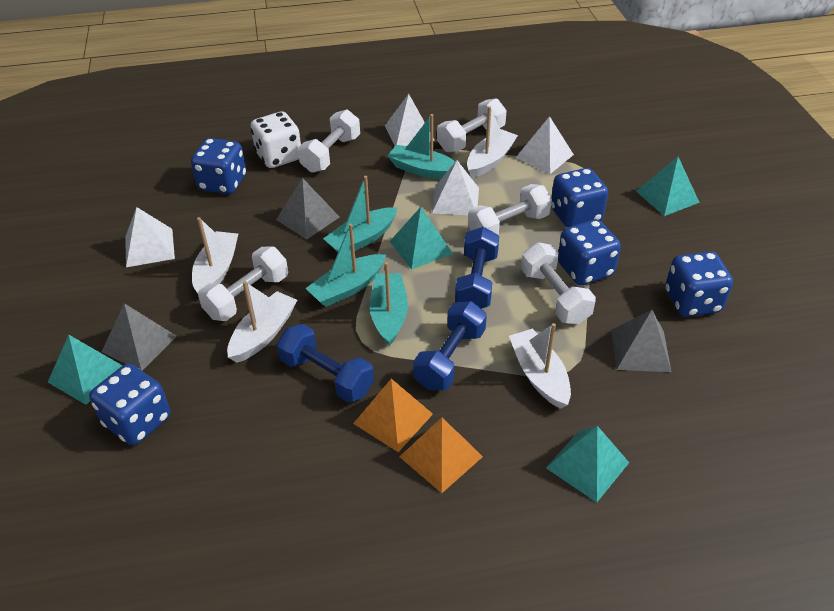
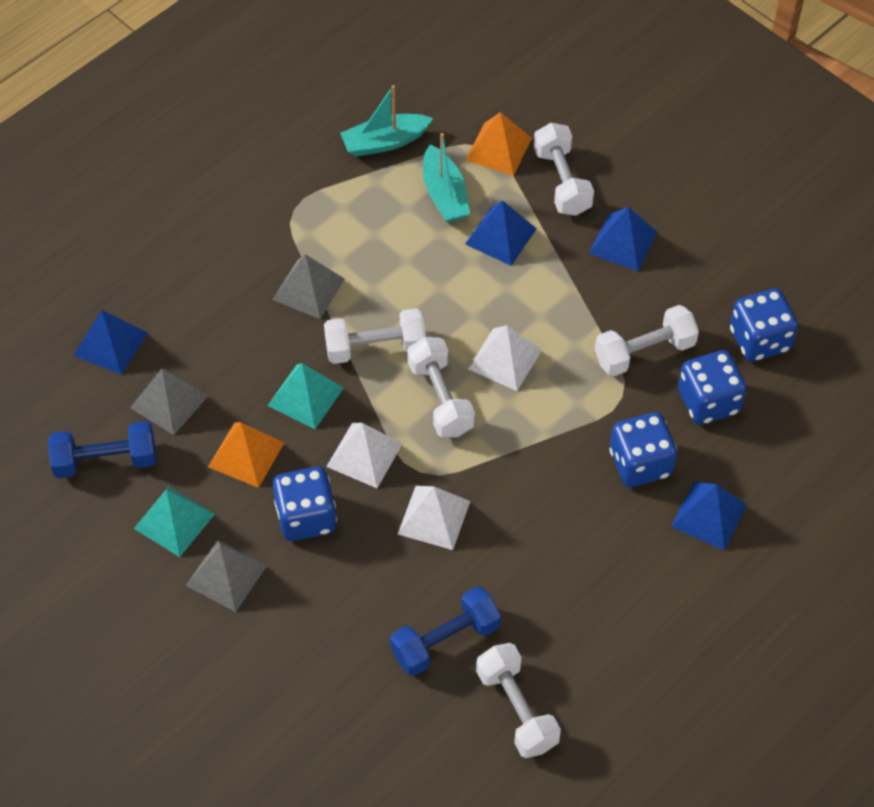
blue dice: 5 -> 4
blue dumbbell: 3 -> 2
blue pyramid: 0 -> 4
turquoise boat: 4 -> 2
turquoise pyramid: 4 -> 2
white boat: 4 -> 0
white dice: 1 -> 0
white pyramid: 4 -> 3

